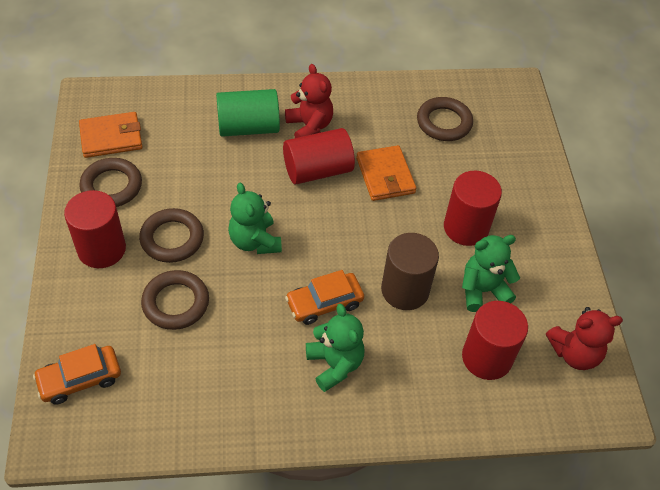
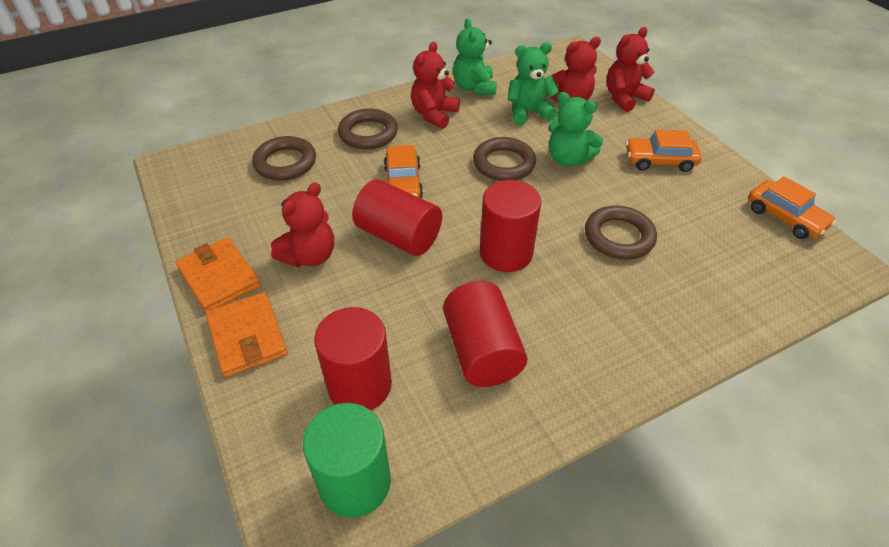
brown cylinder: 1 -> 0
orange car: 2 -> 3
red teddy bear: 2 -> 4

